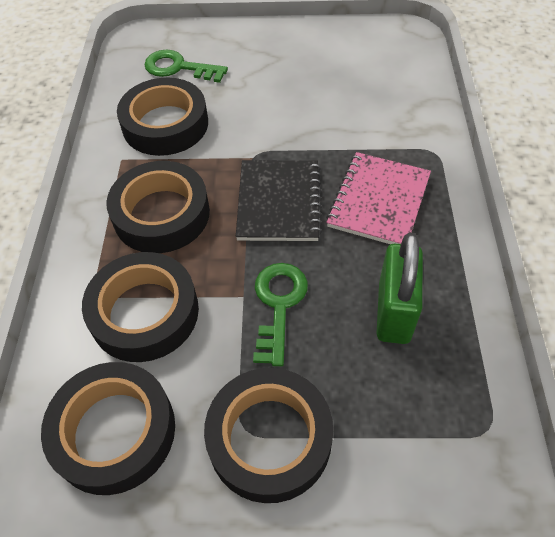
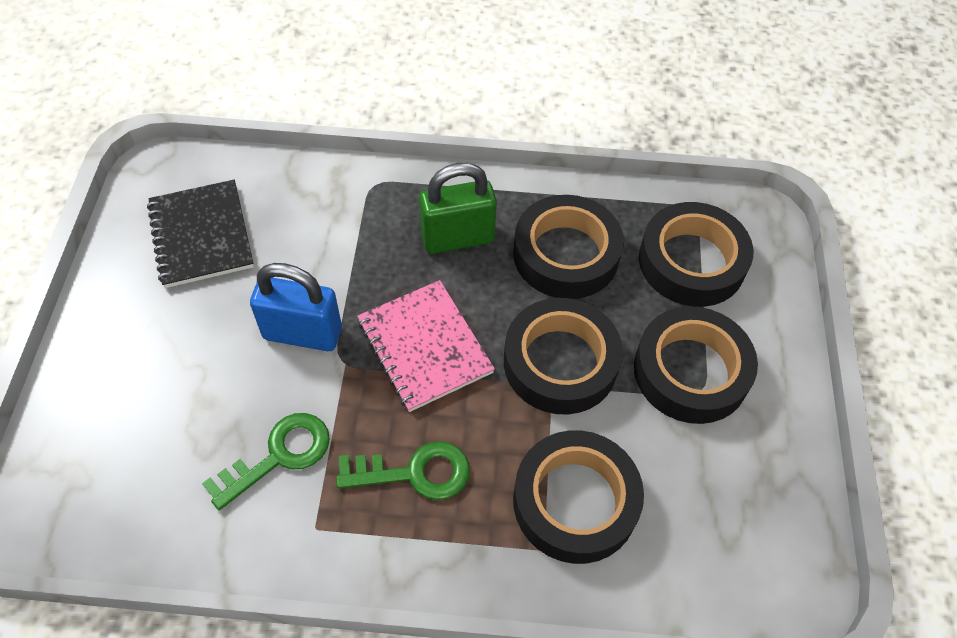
blue padlock: 0 -> 1

